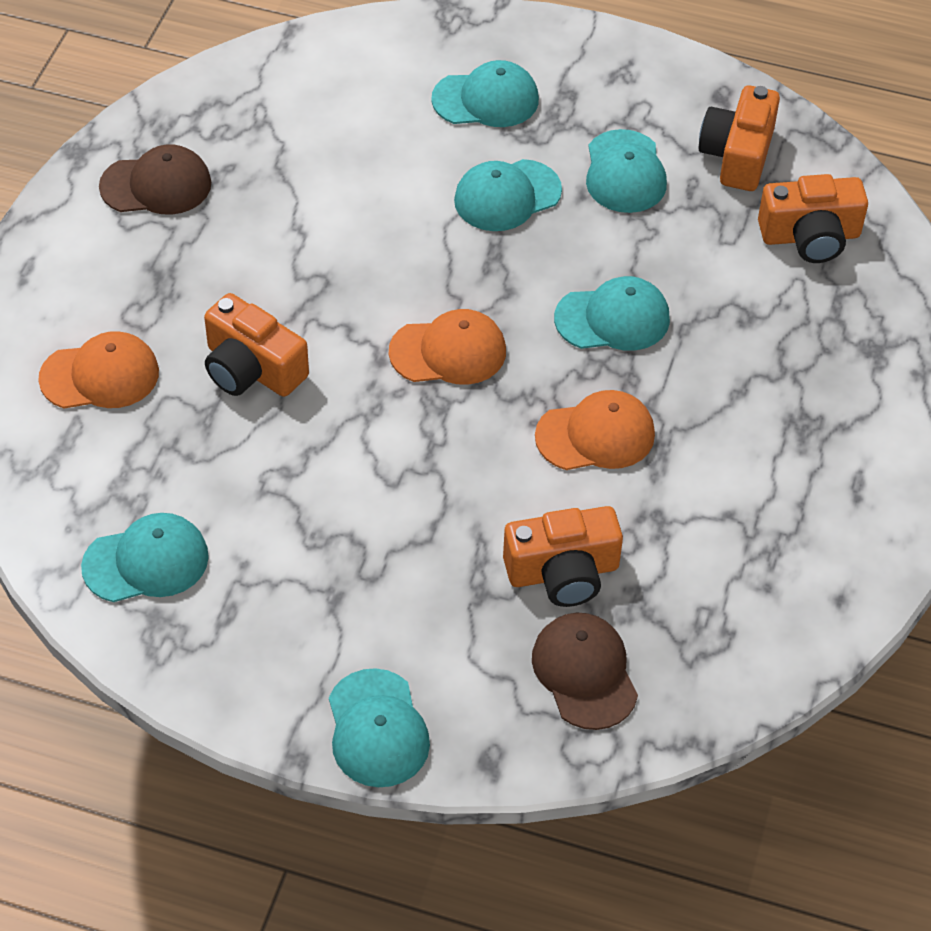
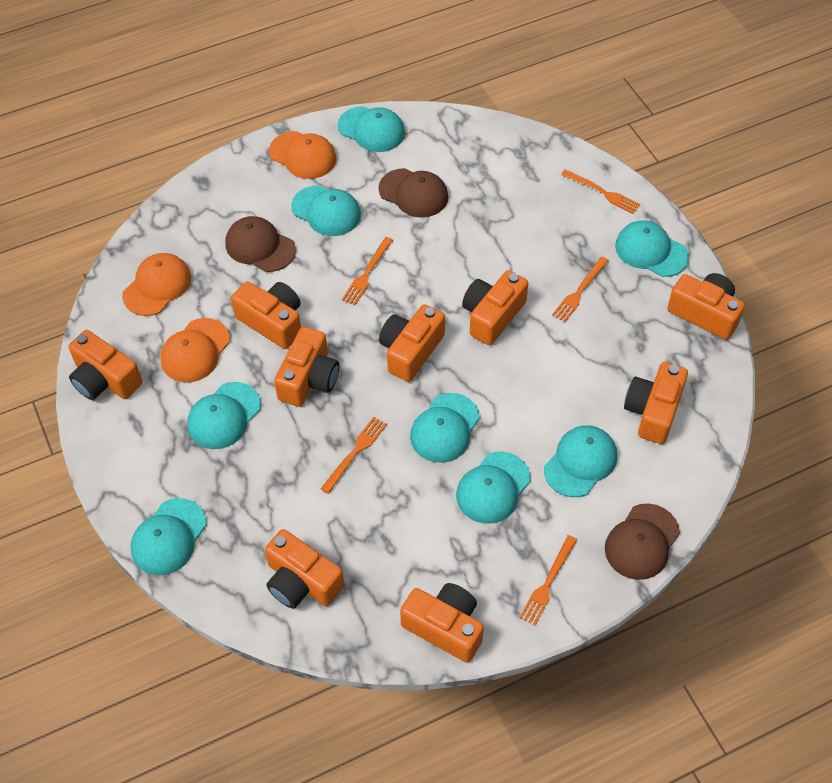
brown cap: 2 -> 3
orange camera: 4 -> 9
orange fork: 0 -> 5
turquoise cap: 6 -> 8

